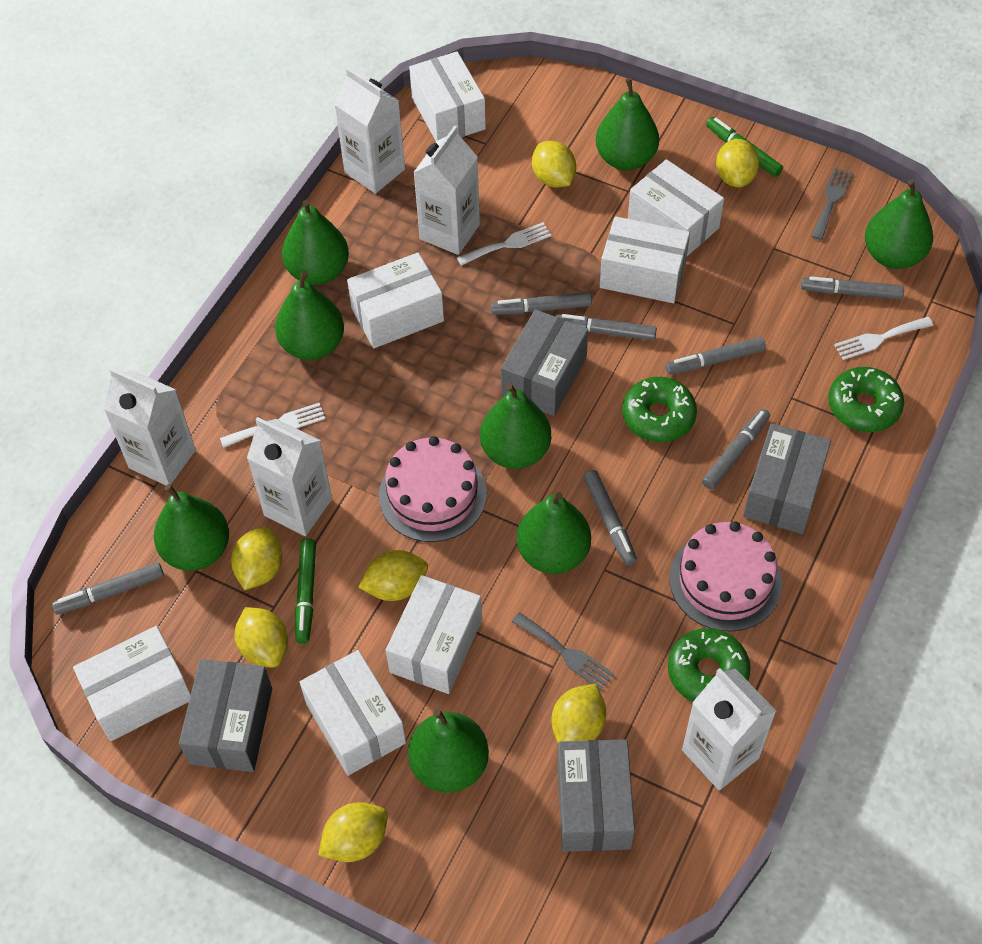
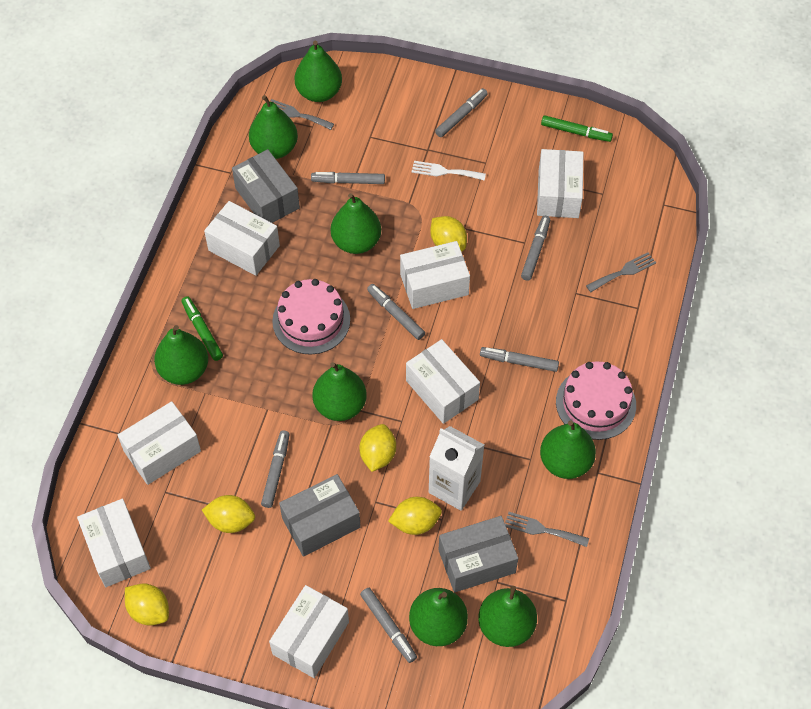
green donut: 3 -> 0
grey box: 4 -> 3
grey fork: 2 -> 3
white carton: 5 -> 1
white fork: 3 -> 1
yellow lemon: 7 -> 5

